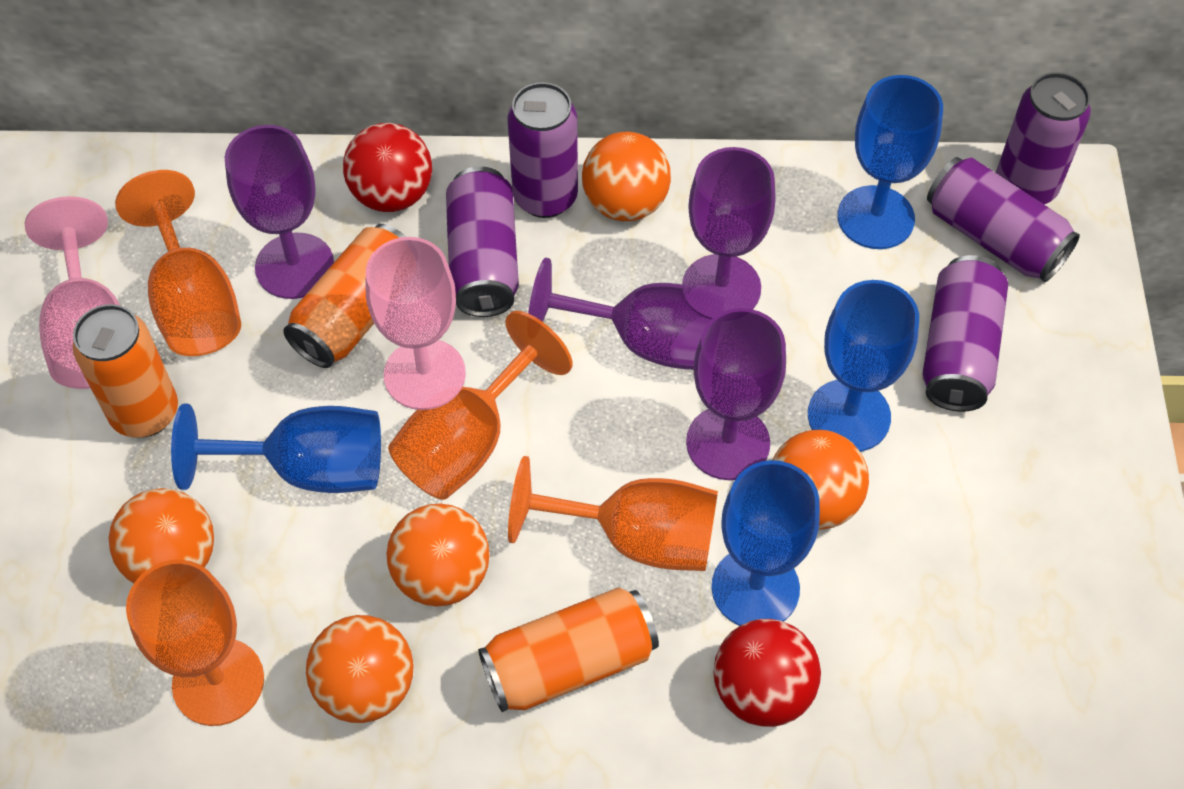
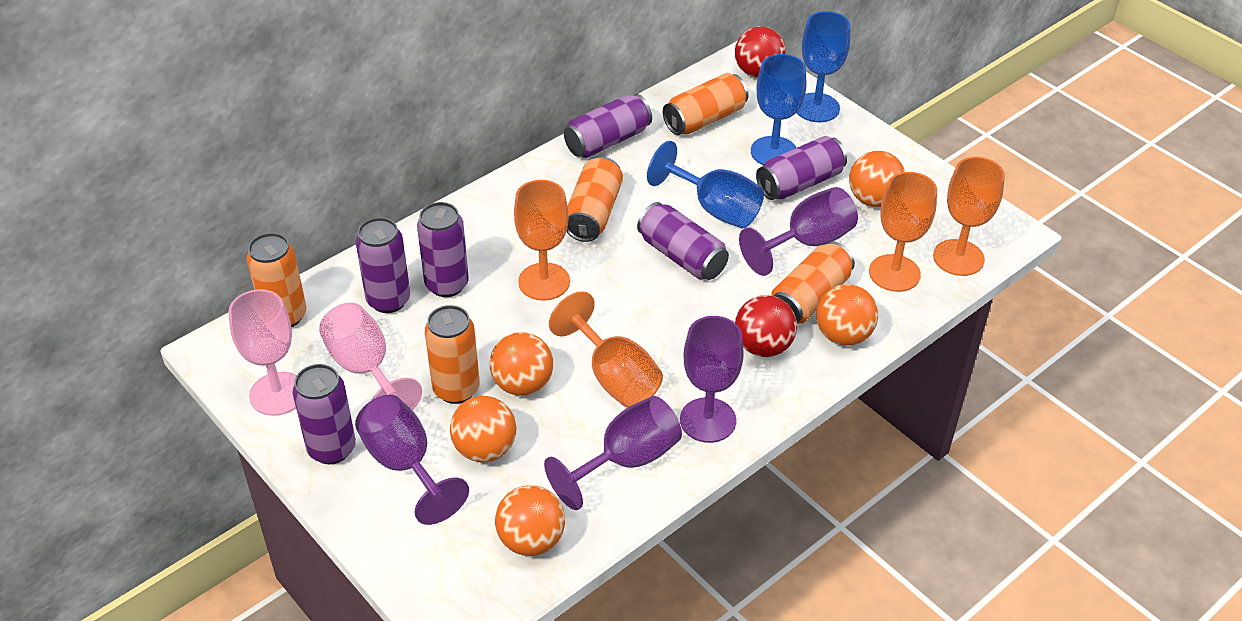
blue goblet: 4 -> 3
orange can: 3 -> 5
purple can: 5 -> 6

